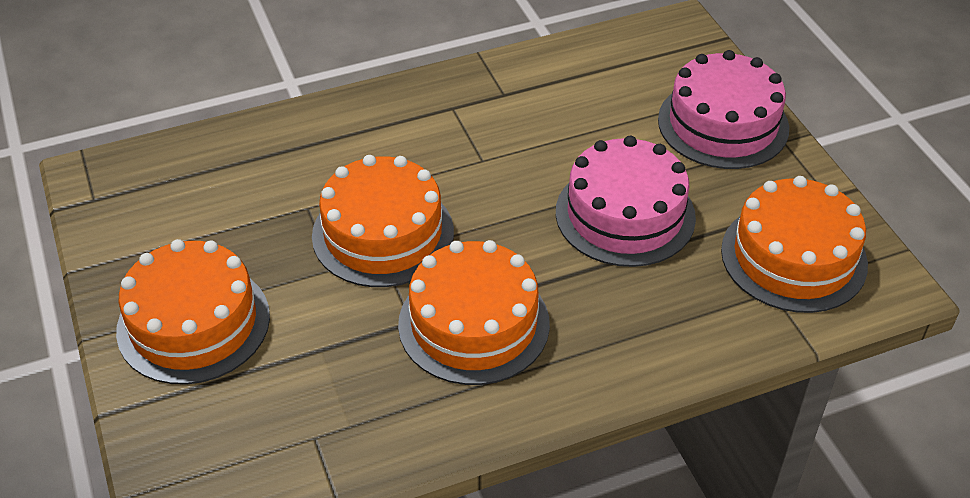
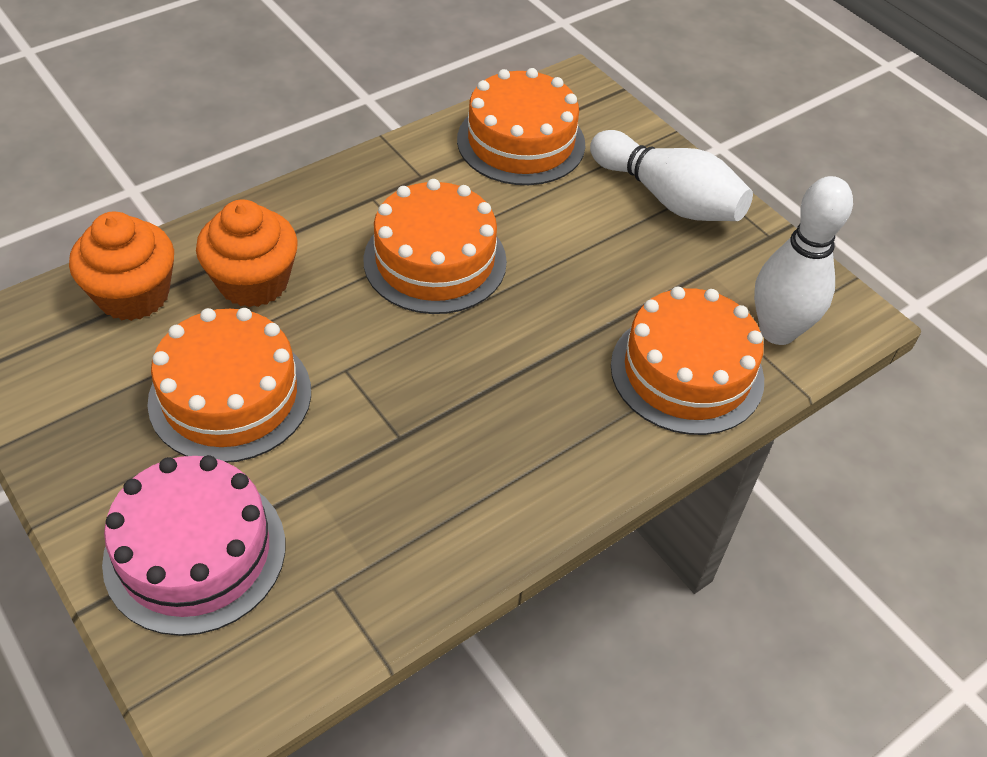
orange cupcake: 0 -> 2
pink cake: 2 -> 1
white bowling pin: 0 -> 2

